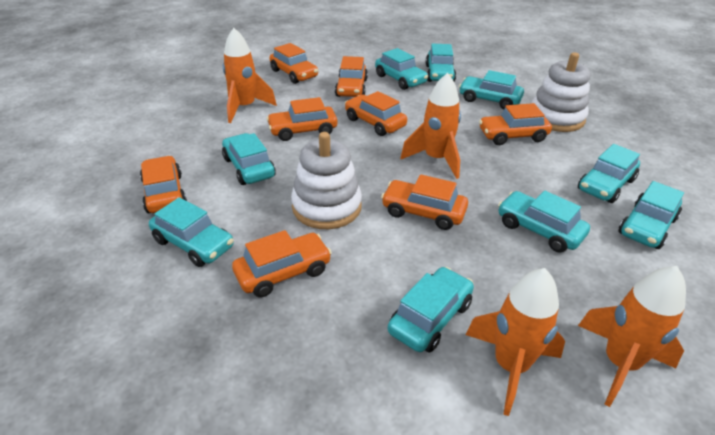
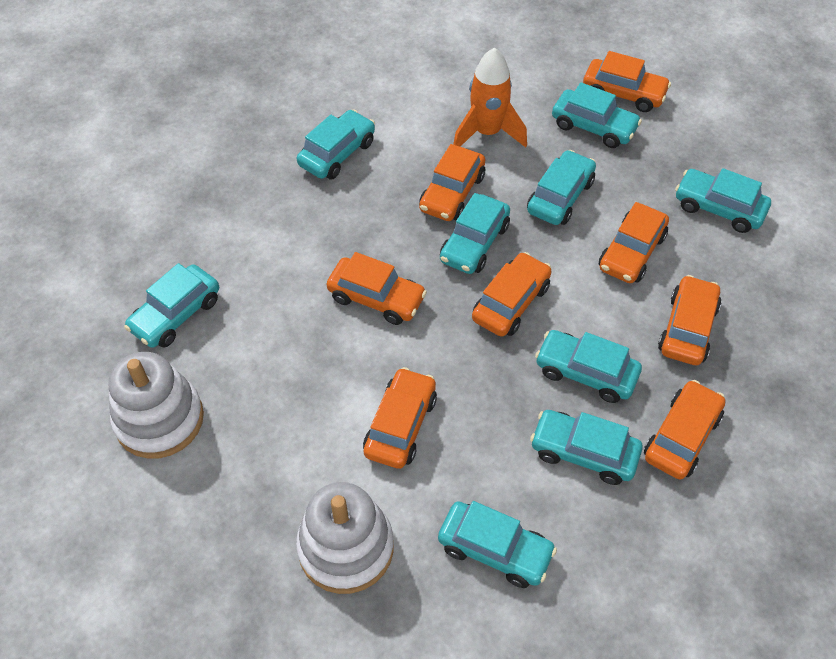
orange rocket: 4 -> 1

